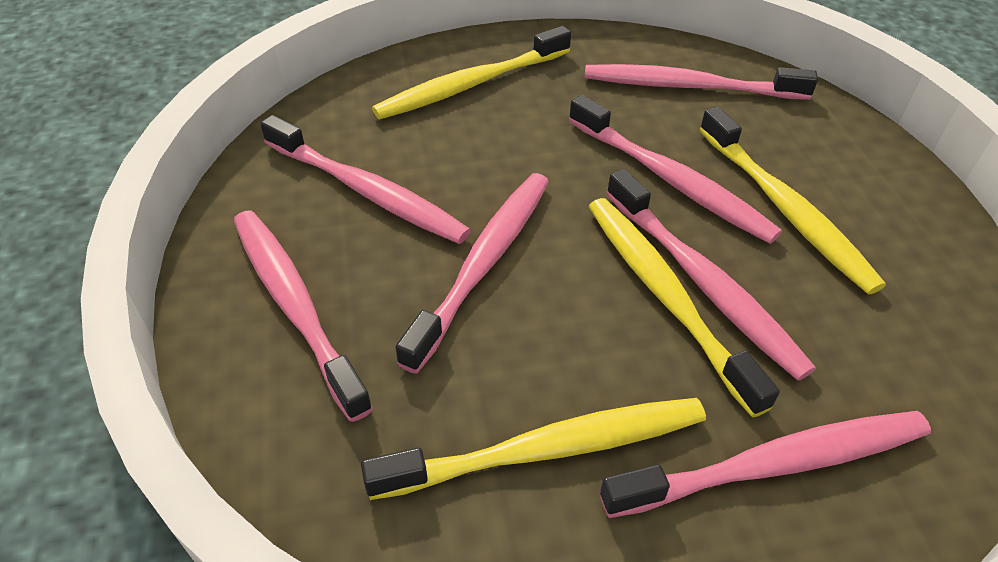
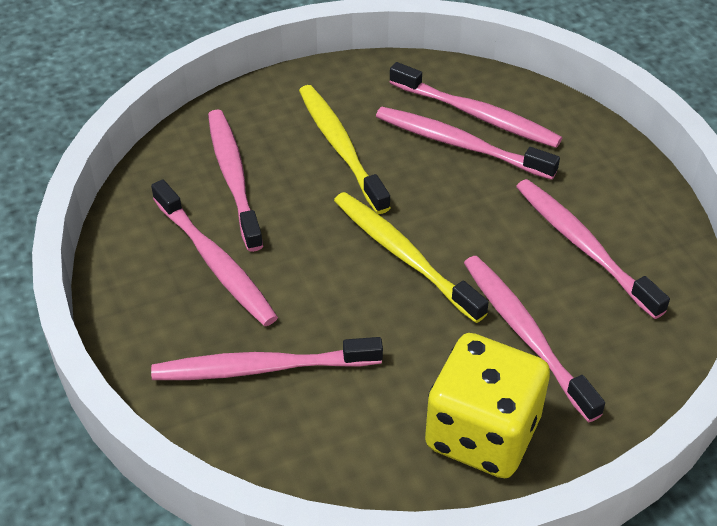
yellow dice: 0 -> 1
yellow toothbrush: 4 -> 2

